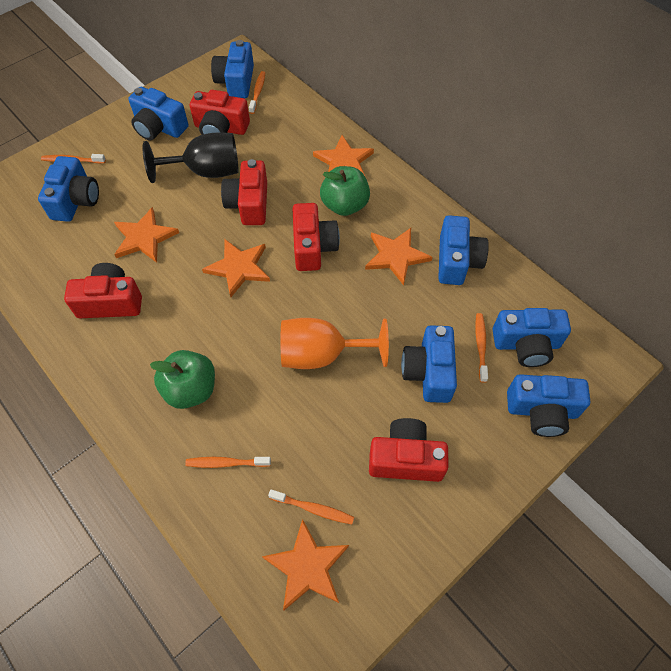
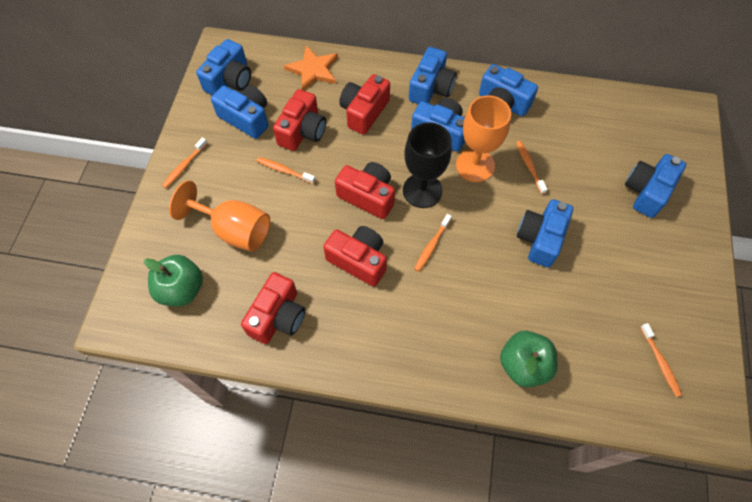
orange goblet: 1 -> 2
orange star: 5 -> 1

